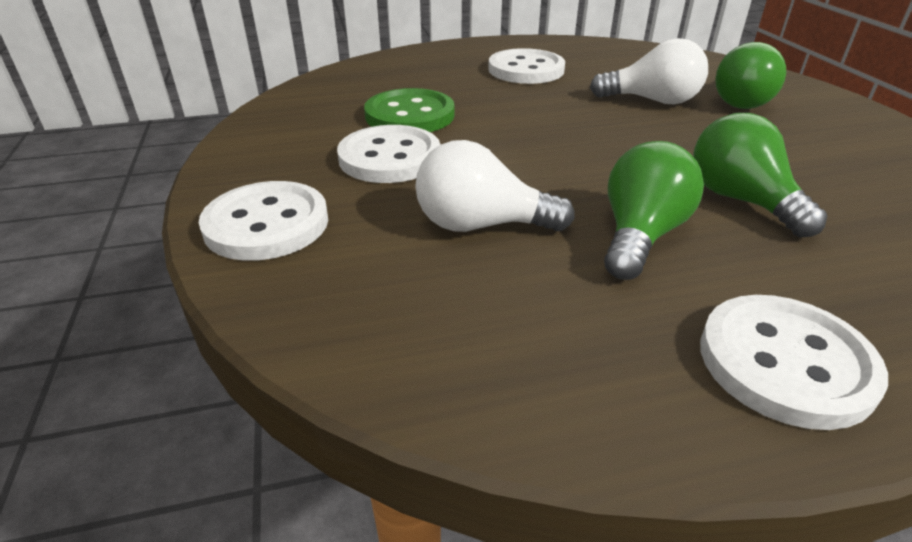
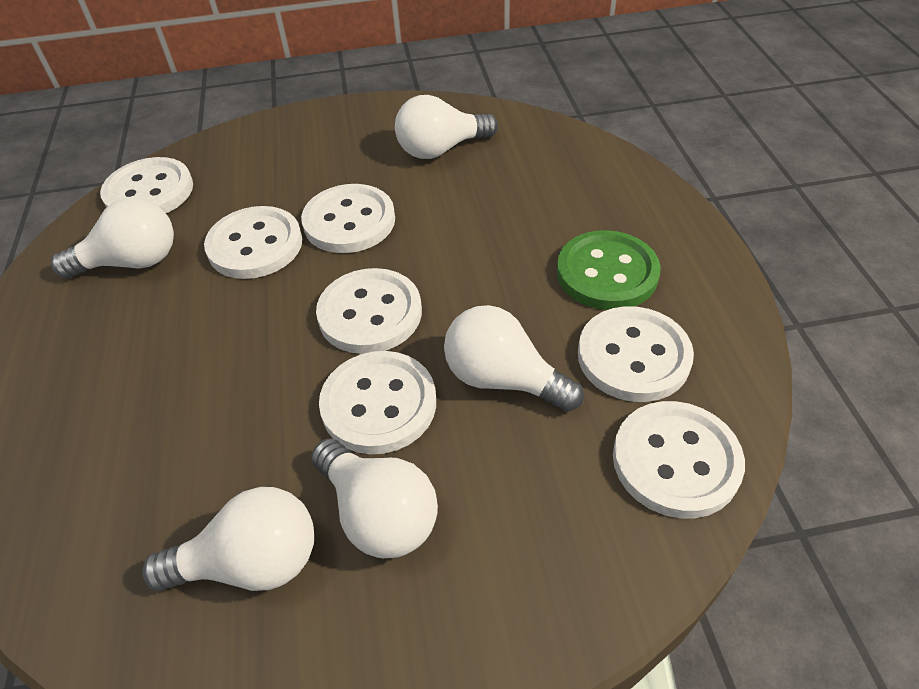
green light bulb: 3 -> 0
white button: 4 -> 7
white light bulb: 2 -> 5

